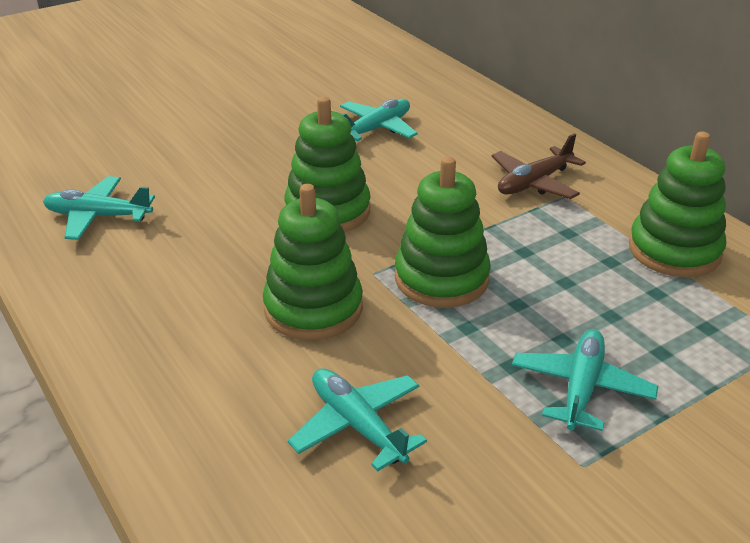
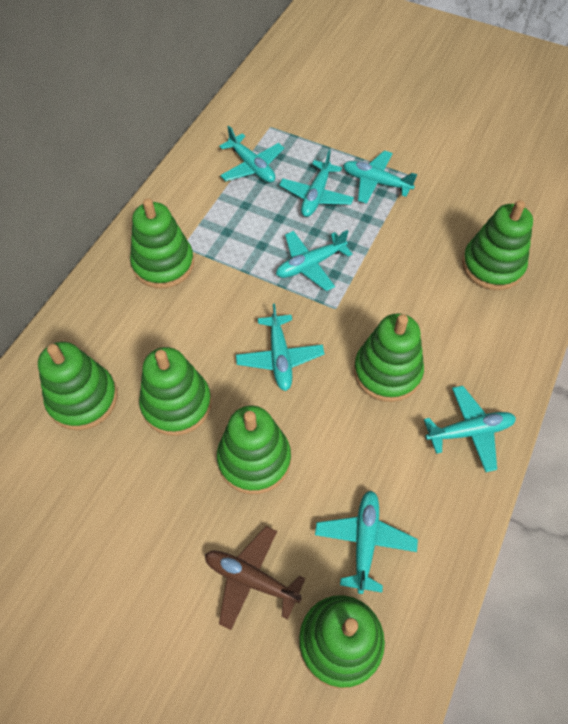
green stacking toy: 4 -> 7
turquoise plane: 4 -> 7

